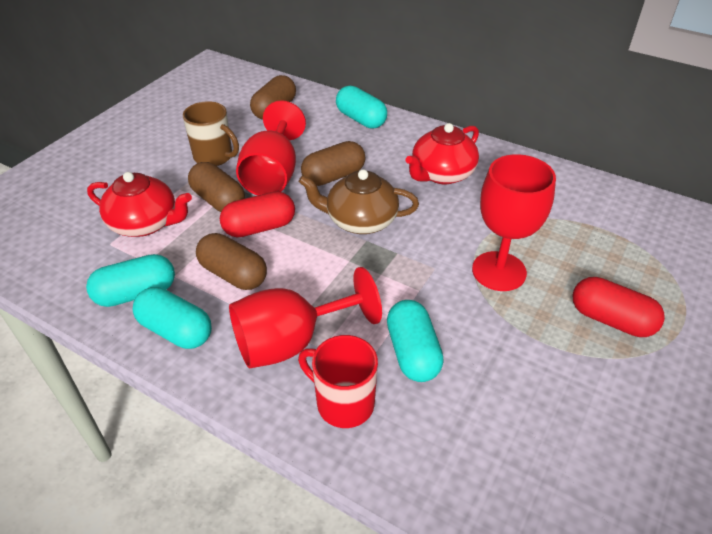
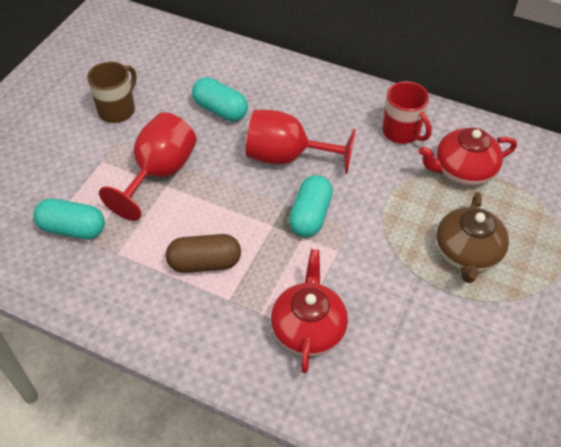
brown capsule: 4 -> 1
red capsule: 2 -> 0
red goblet: 3 -> 2
turquoise capsule: 4 -> 3

